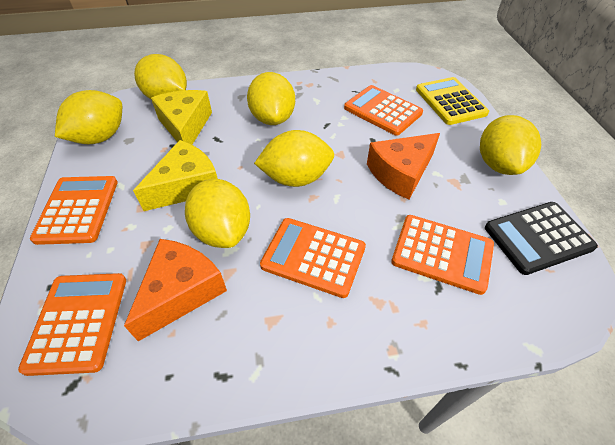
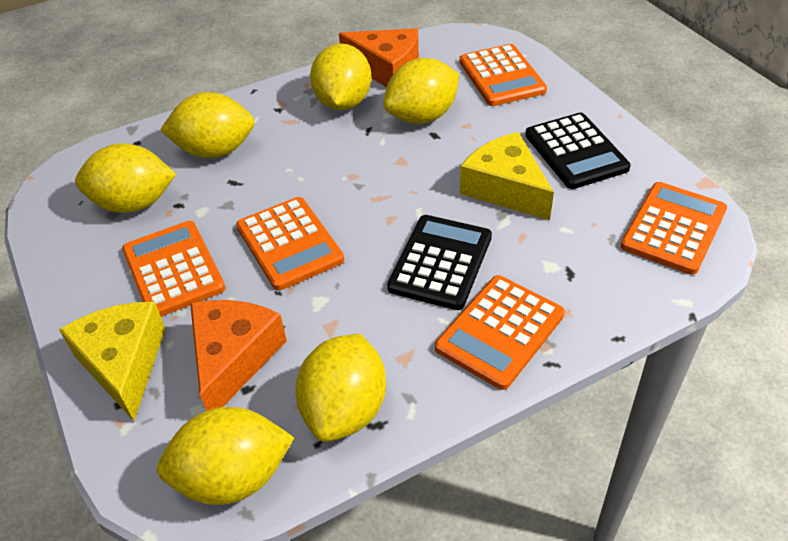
black calculator: 1 -> 2
yellow calculator: 1 -> 0

